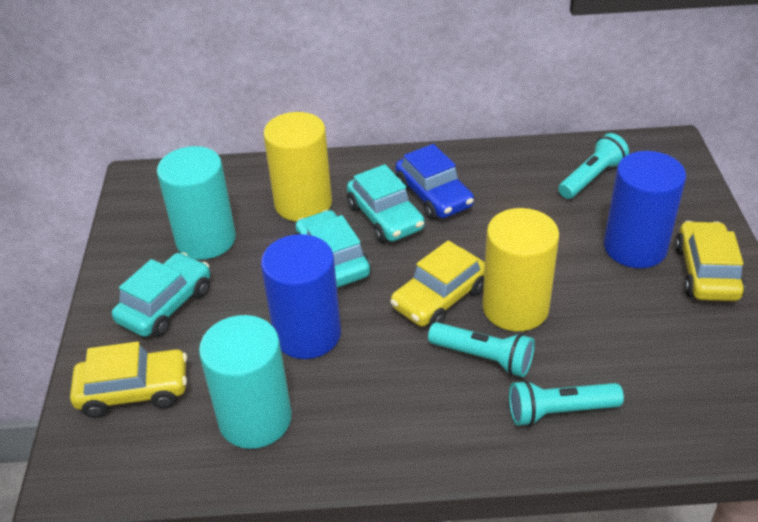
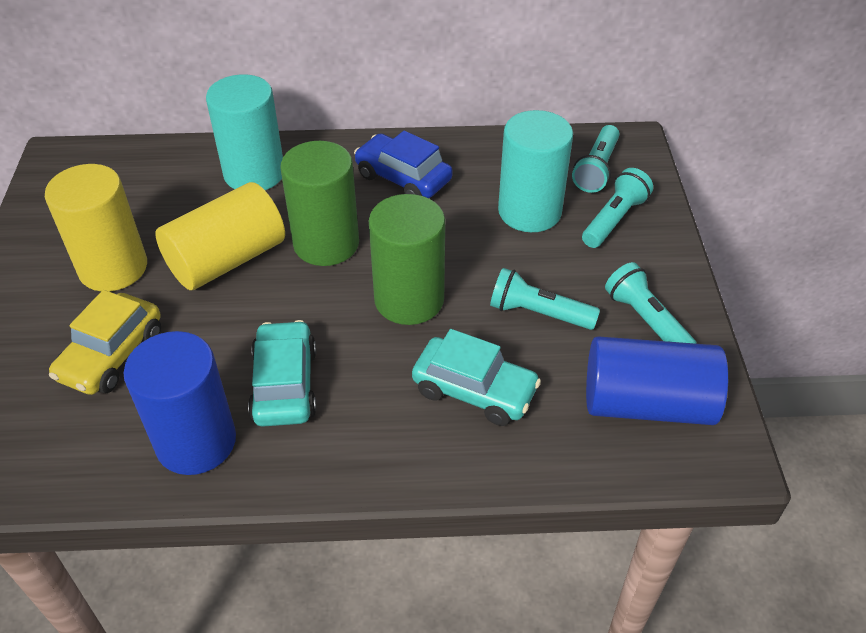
green cylinder: 0 -> 2
turquoise car: 3 -> 2
turquoise flashlight: 3 -> 4
yellow car: 3 -> 1

